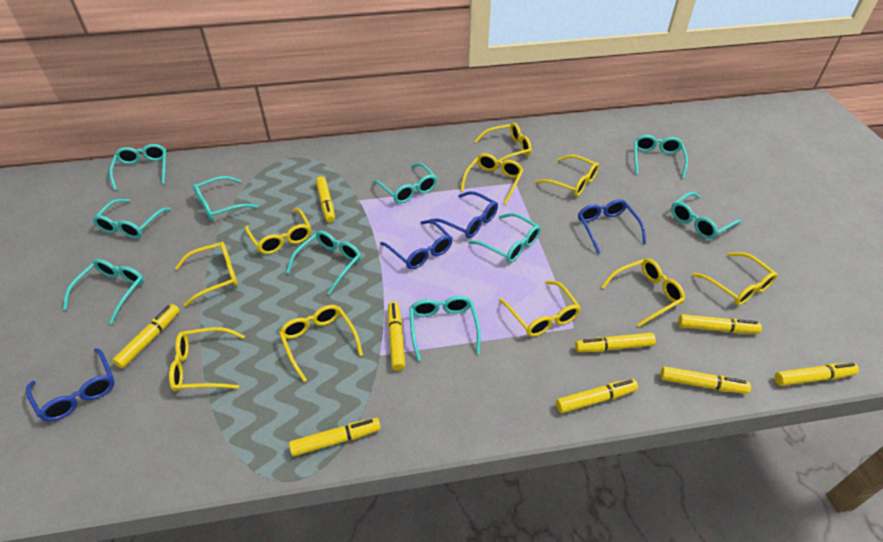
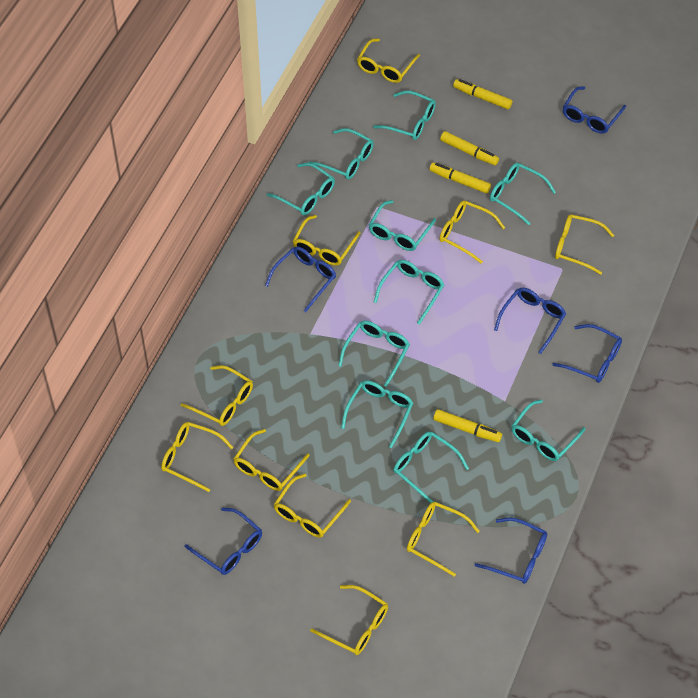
blue glasses: 4 -> 6
yellow marker: 9 -> 4

